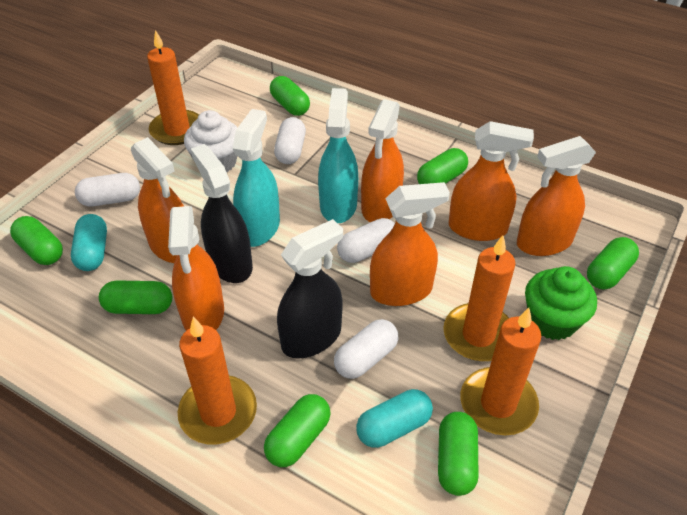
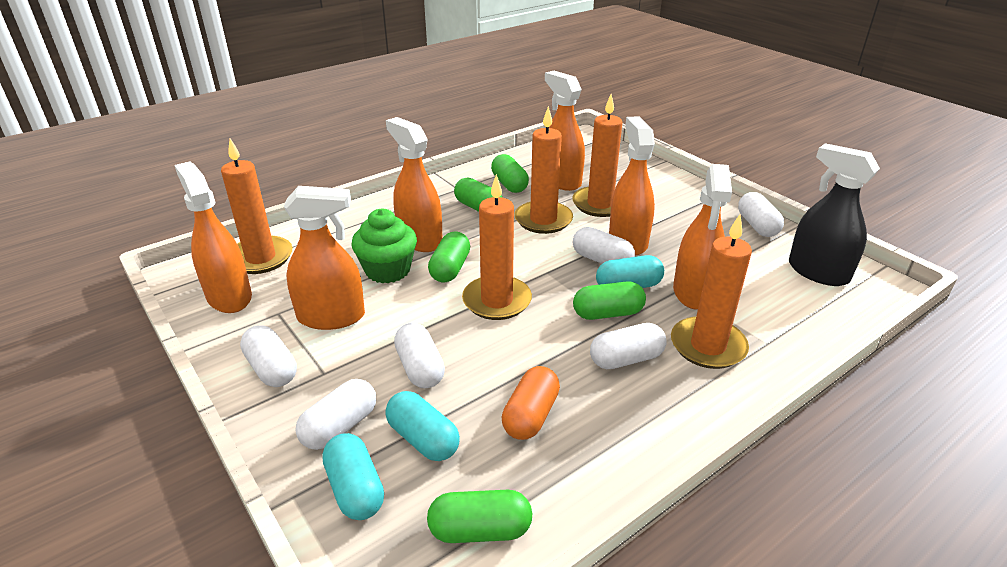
black spray bottle: 2 -> 1
green capsule: 7 -> 5
orange candle: 4 -> 5
orange capsule: 0 -> 1
turquoise capsule: 2 -> 3
turquoise spray bottle: 2 -> 0
white capsule: 4 -> 6
white cupcake: 1 -> 0

